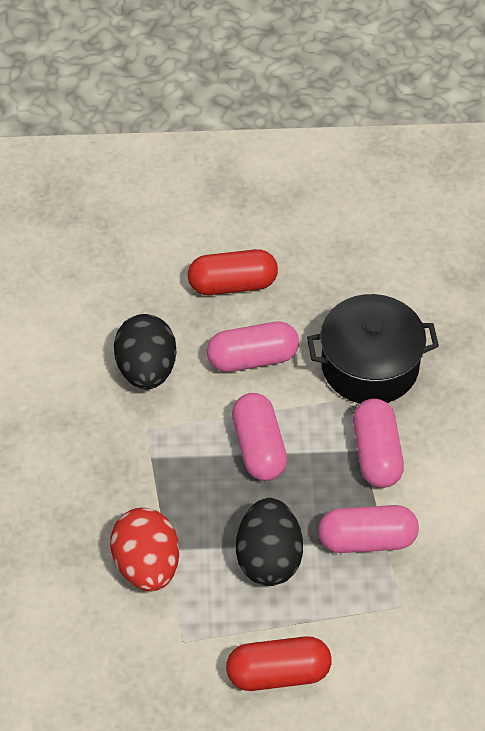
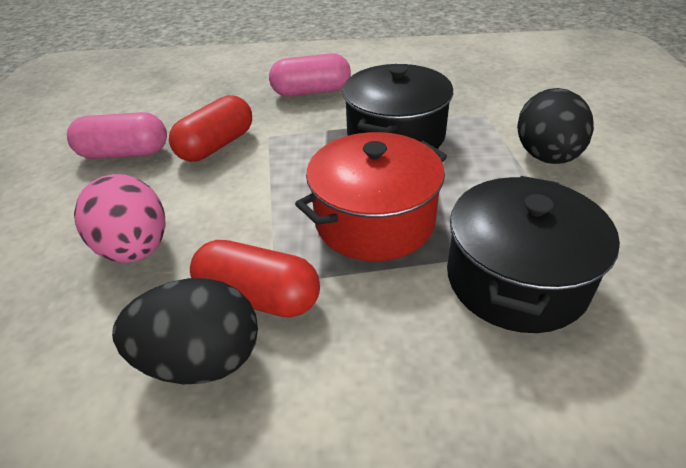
black pot: 1 -> 2
pink capsule: 4 -> 2
pink egg: 0 -> 1
red egg: 1 -> 0
red pot: 0 -> 1

